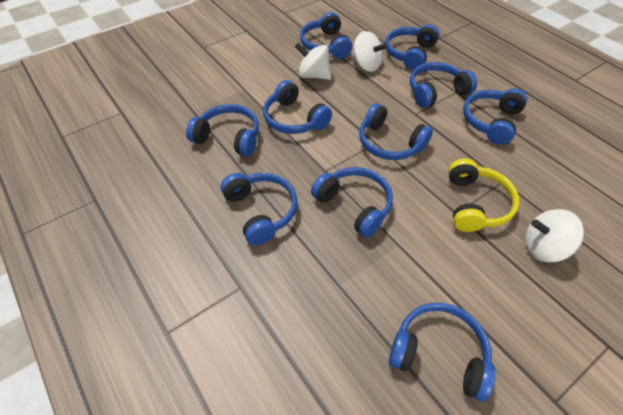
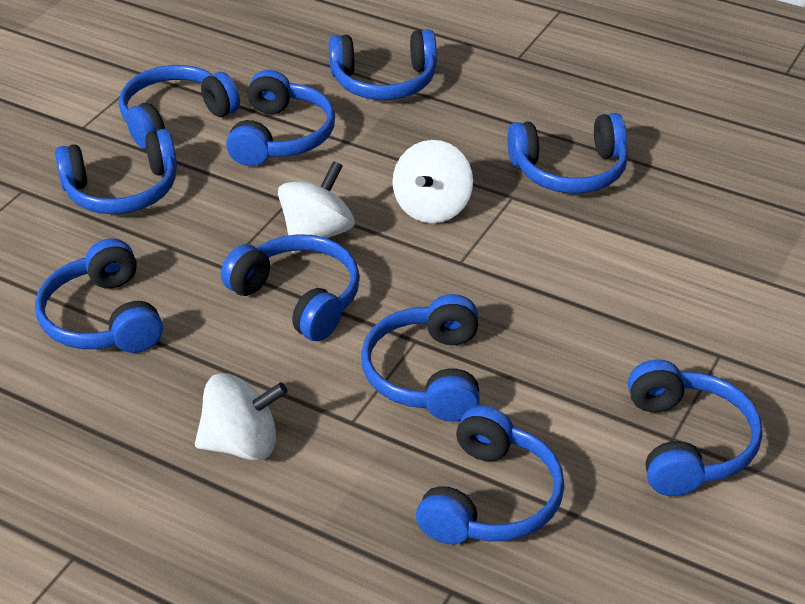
yellow headphones: 1 -> 0

